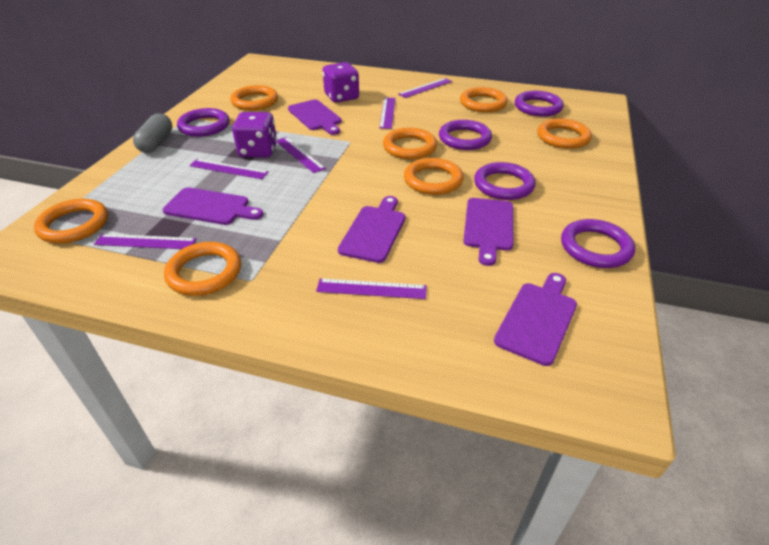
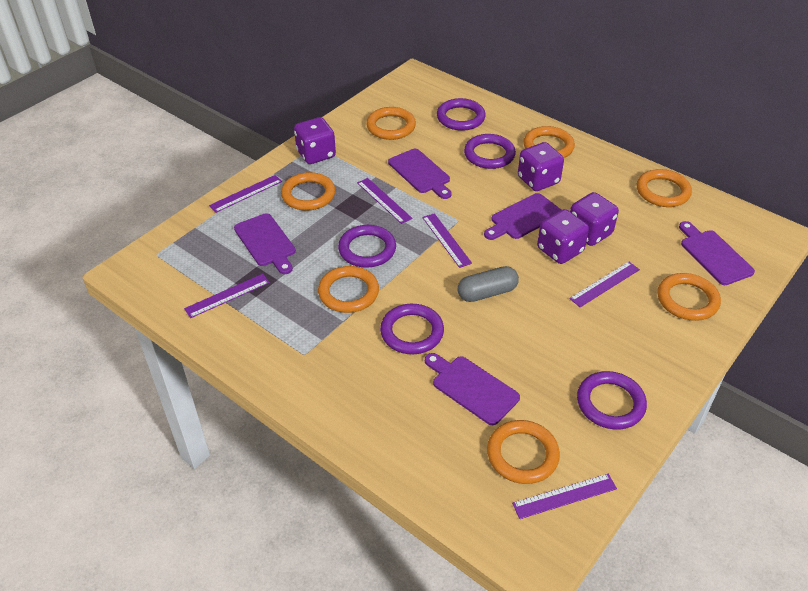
purple dice: 2 -> 4

